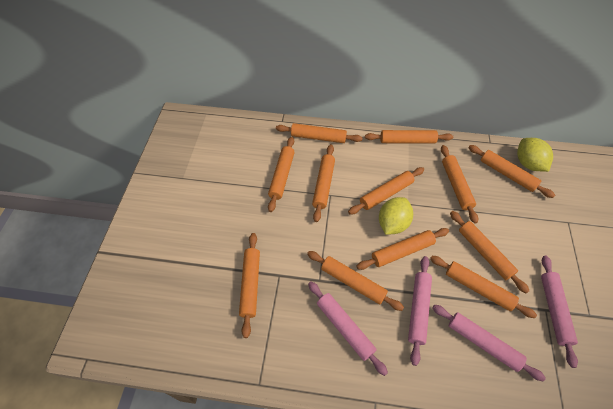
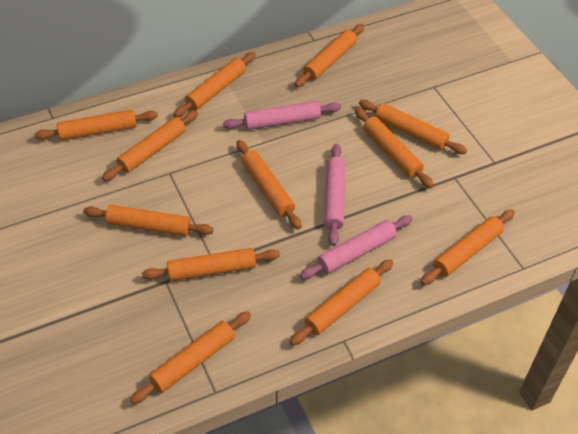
pink rolling pin: 4 -> 3
yellow lemon: 2 -> 0

